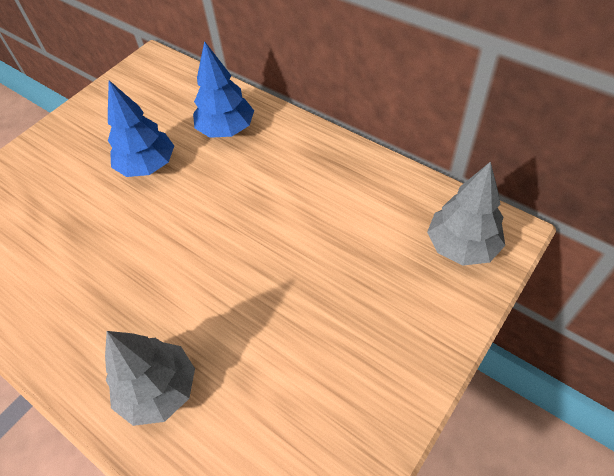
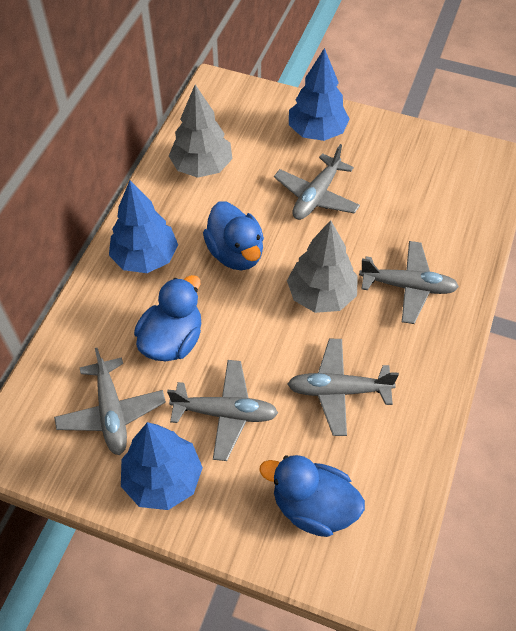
blue duck: 0 -> 3
blue tree: 2 -> 3
grey plane: 0 -> 5

